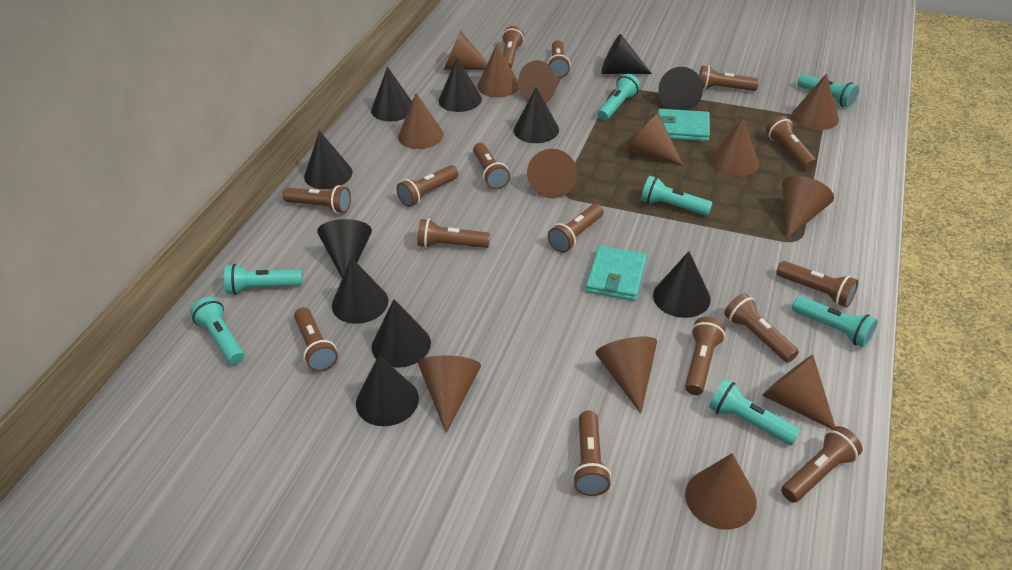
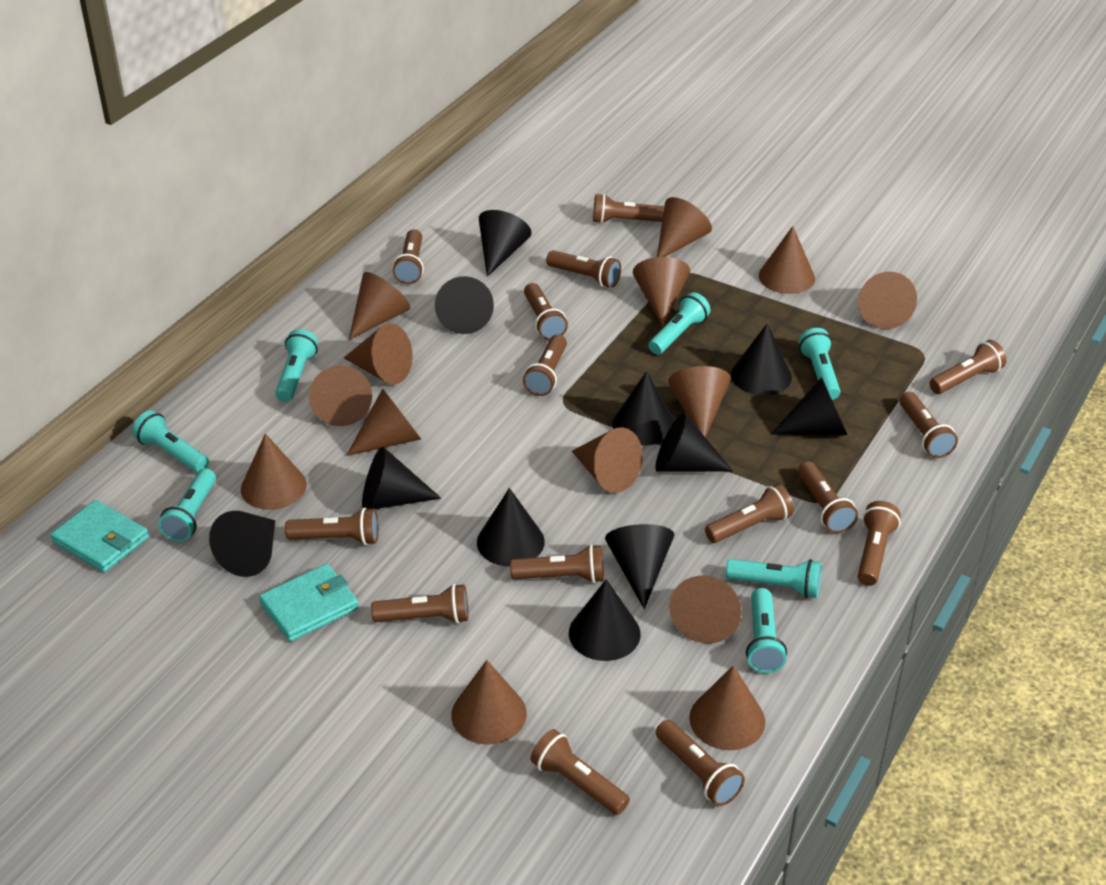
brown cone: 13 -> 14

